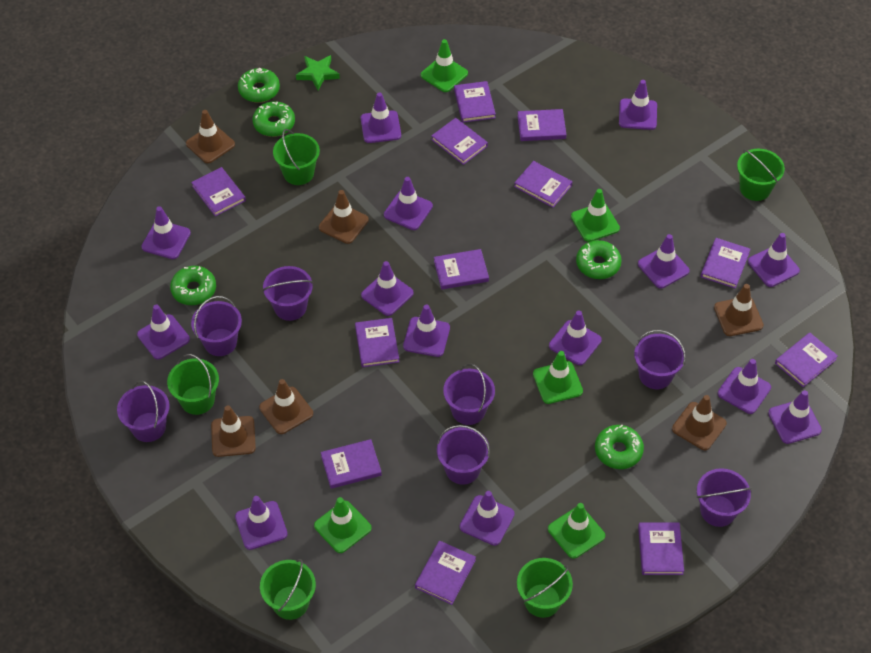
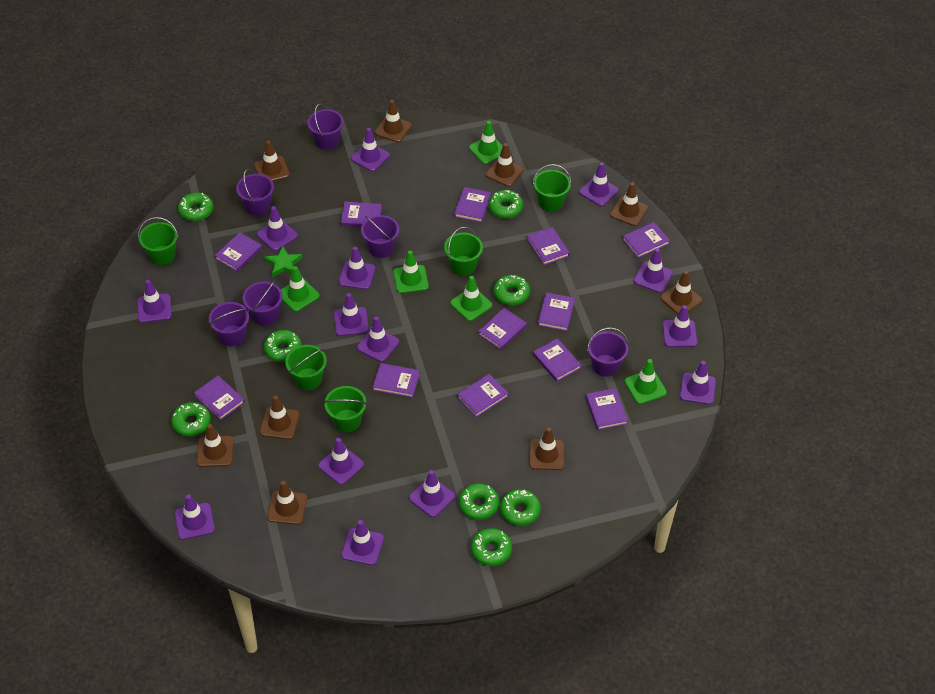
brown traffic cone: 6 -> 9
green donut: 5 -> 8
purple bucket: 7 -> 6

